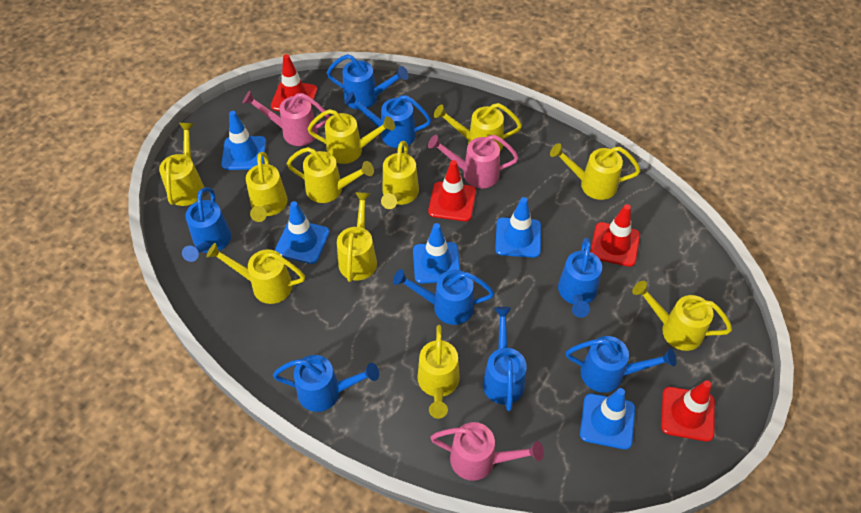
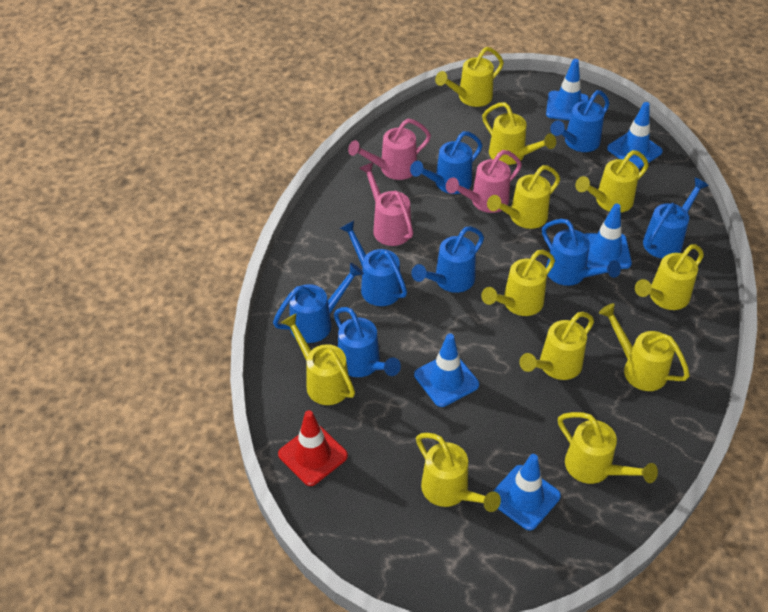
red traffic cone: 4 -> 1

